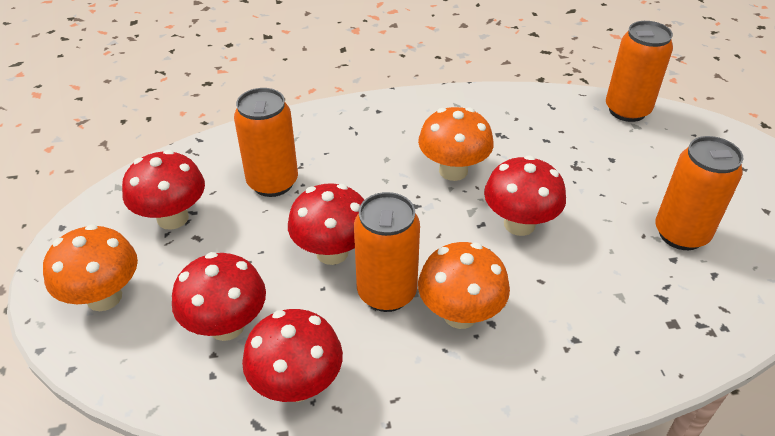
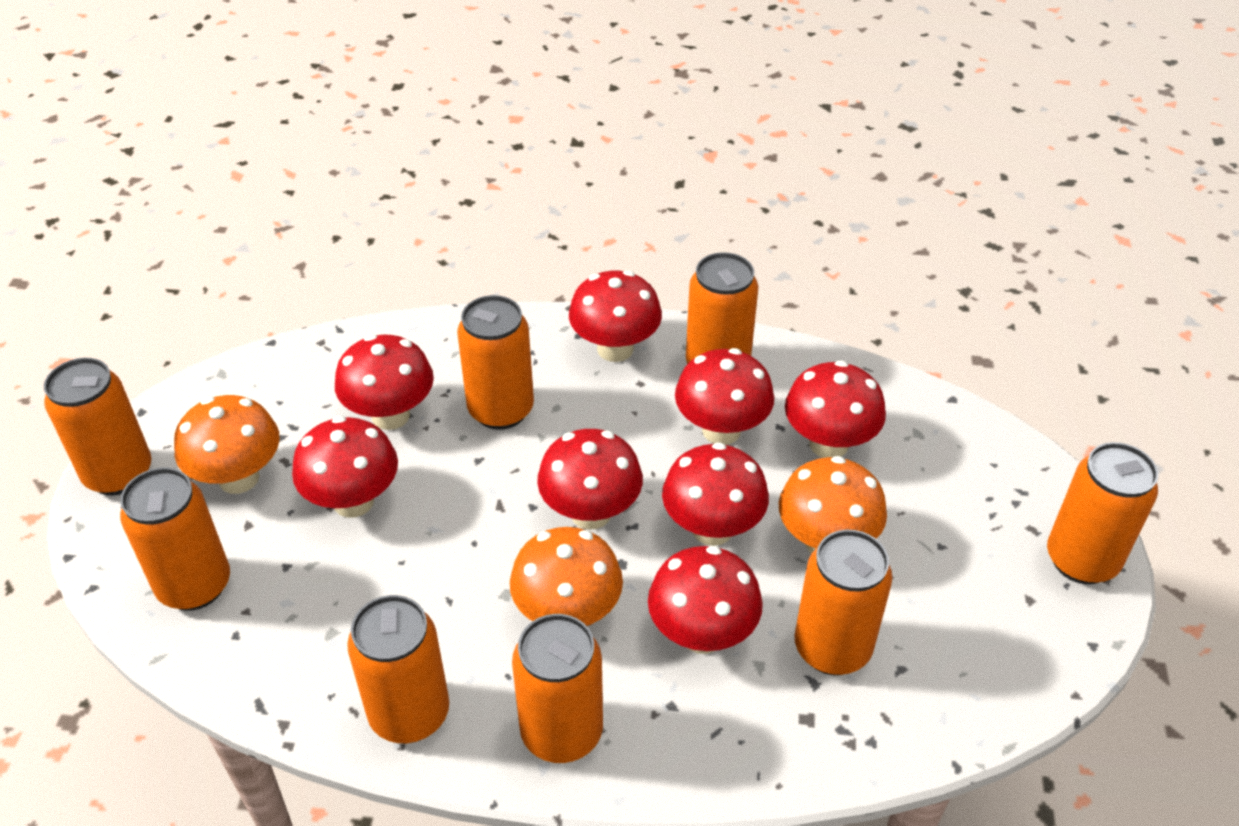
orange can: 4 -> 8
red mushroom: 5 -> 8

